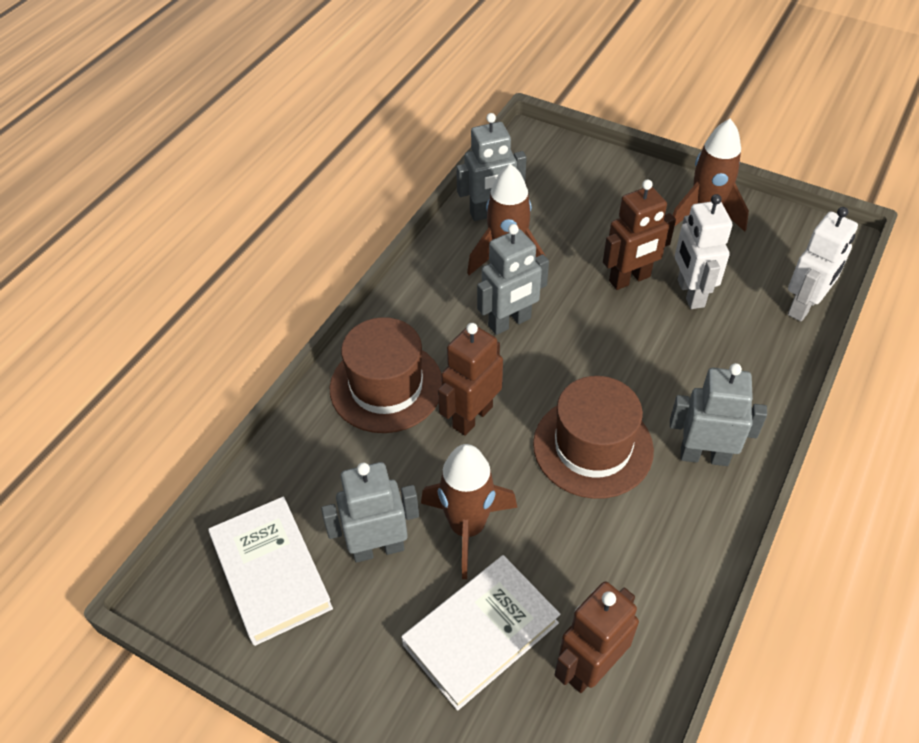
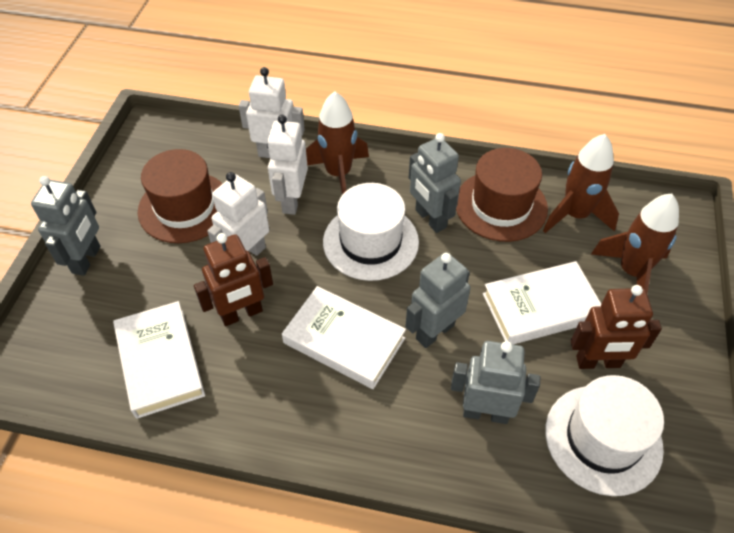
brown robot: 3 -> 2
white book: 2 -> 3
white hat: 0 -> 2
white robot: 2 -> 3

